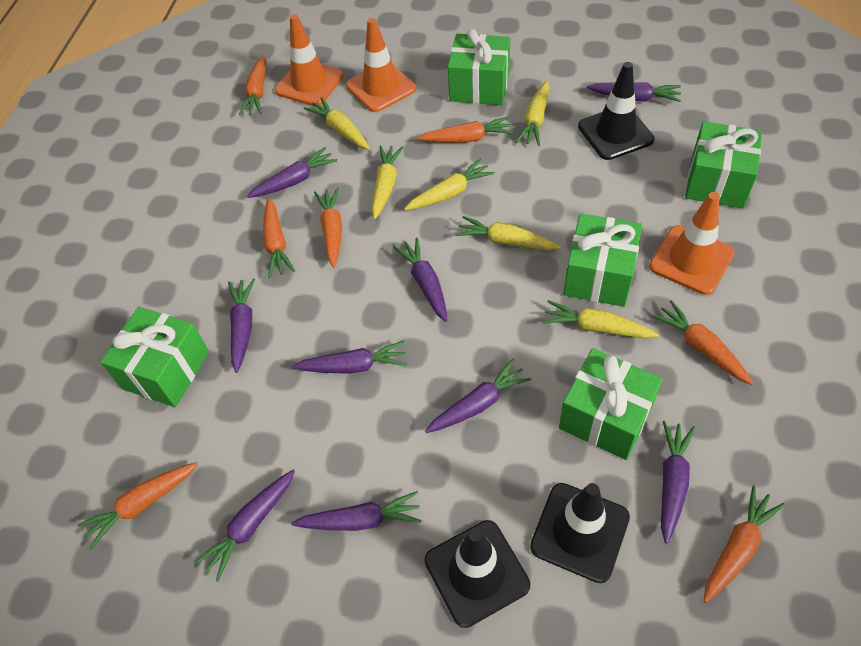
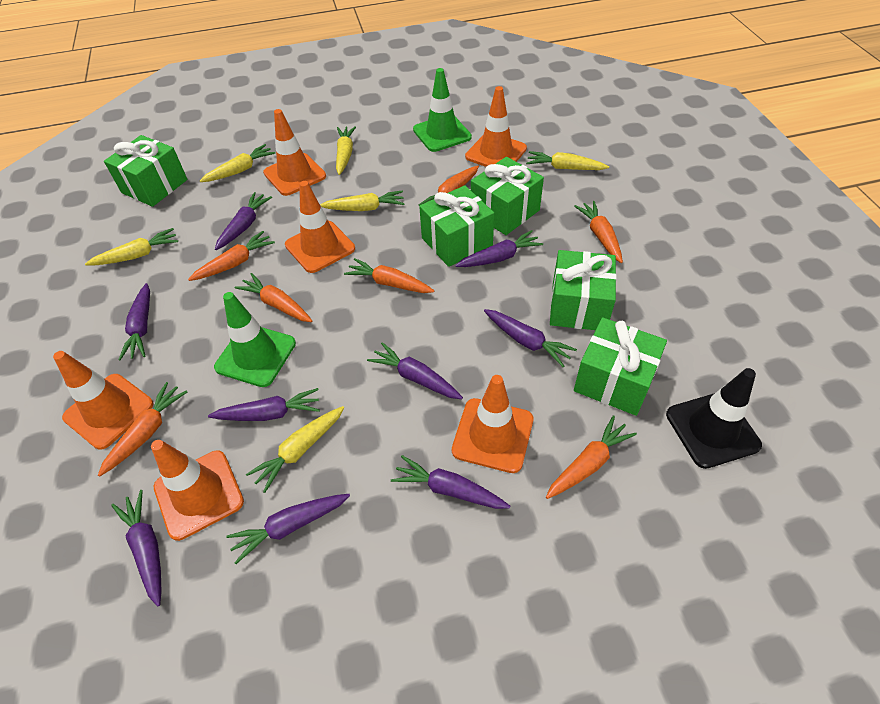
black traffic cone: 3 -> 1
green traffic cone: 0 -> 2
orange traffic cone: 3 -> 6

